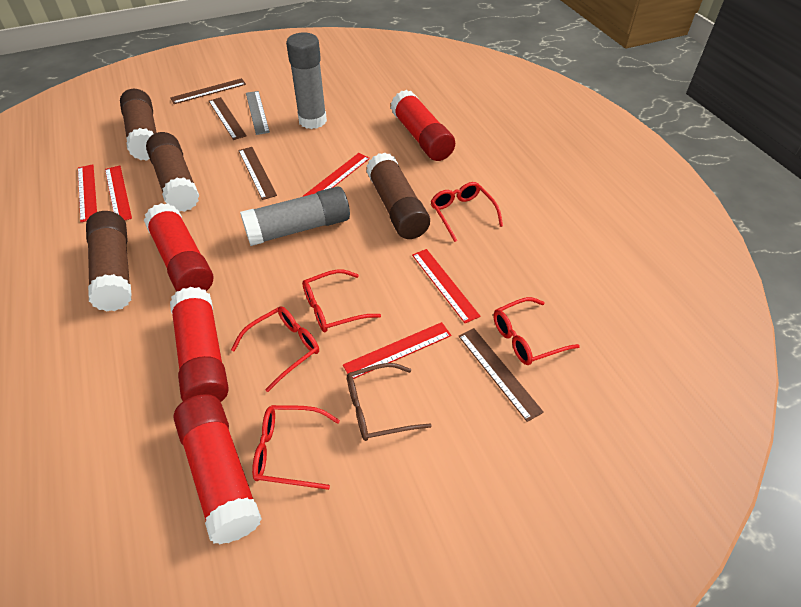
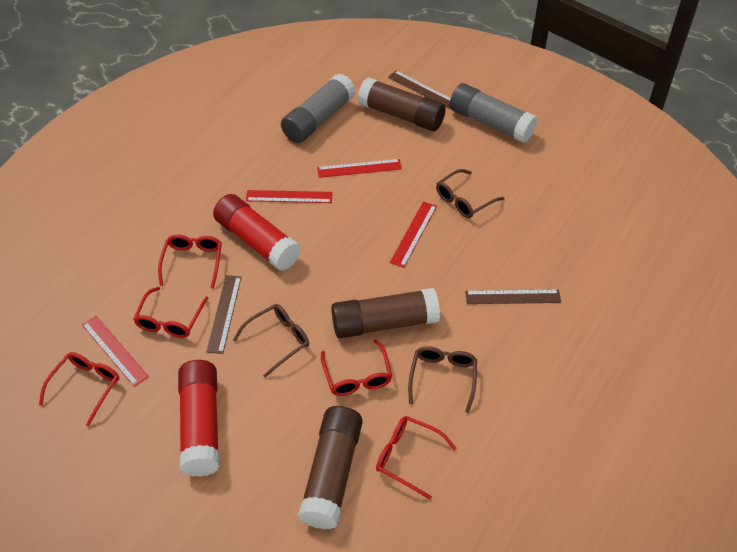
brown glasses: 1 -> 3
brown glue stick: 4 -> 3
brown ruler: 4 -> 3
grey ruler: 1 -> 0
red glue stick: 4 -> 2
red ruler: 5 -> 4

